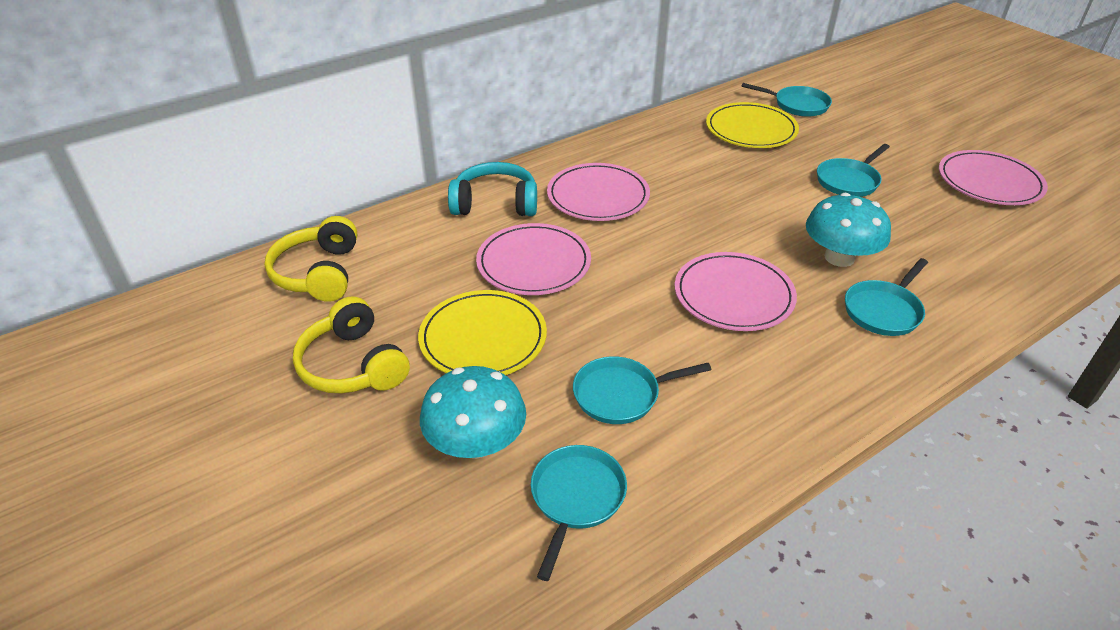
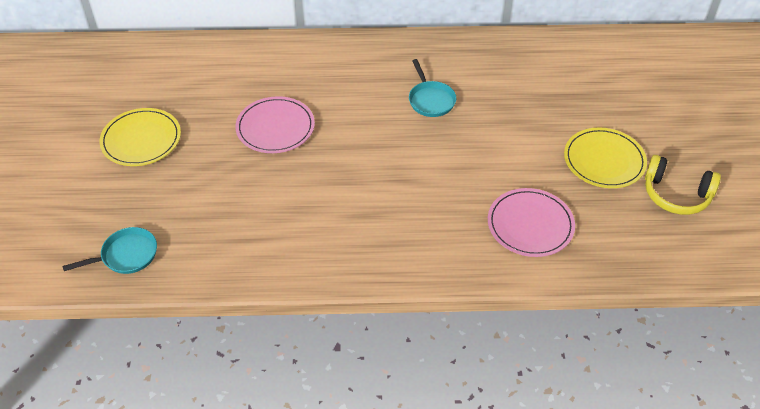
pink plate: 4 -> 2
turquoise headphones: 1 -> 0
turquoise mushroom: 2 -> 0
turquoise pan: 5 -> 2
yellow headphones: 2 -> 1

